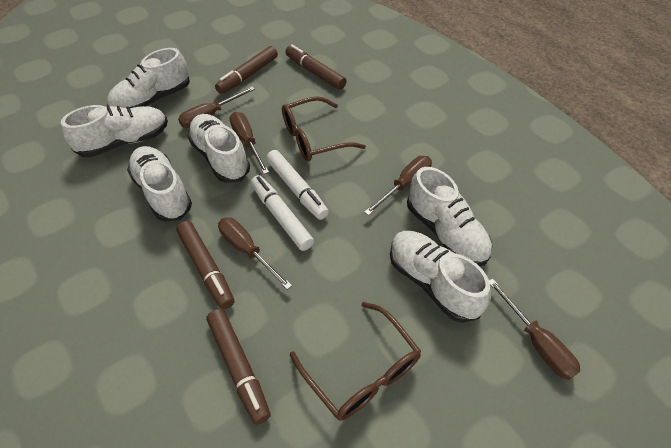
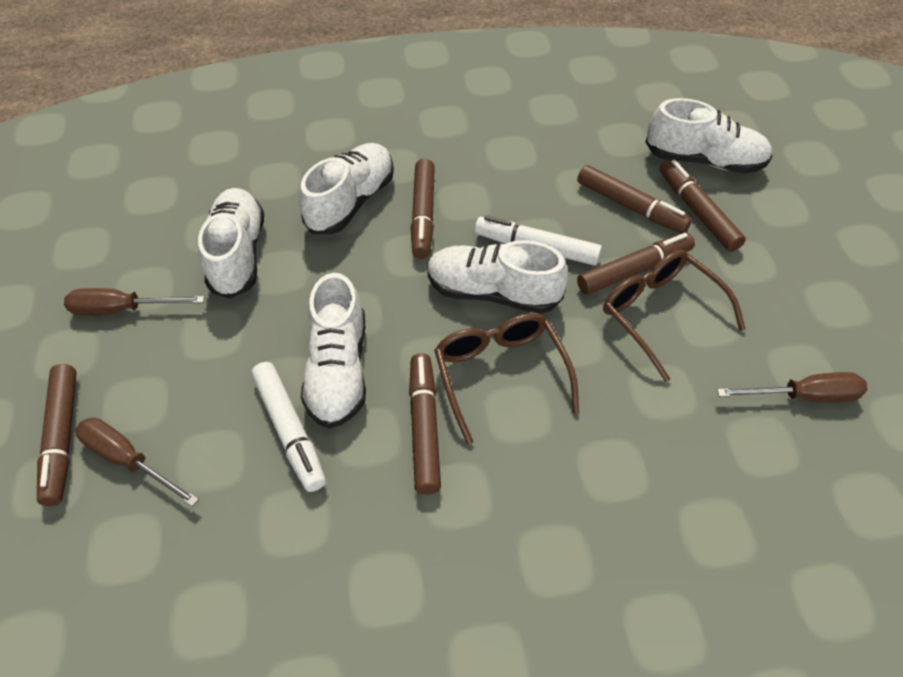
brown marker: 4 -> 6
brown screwdriver: 5 -> 3
white shoe: 6 -> 5

